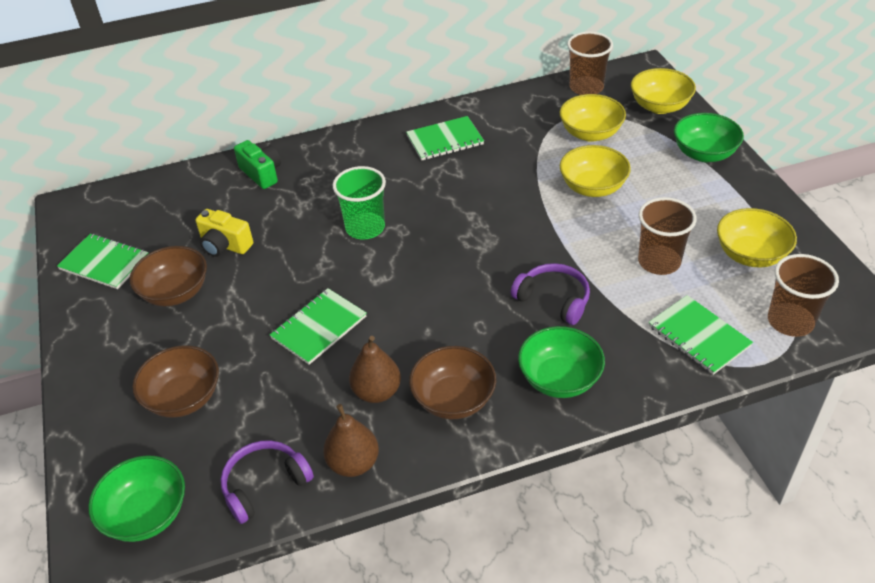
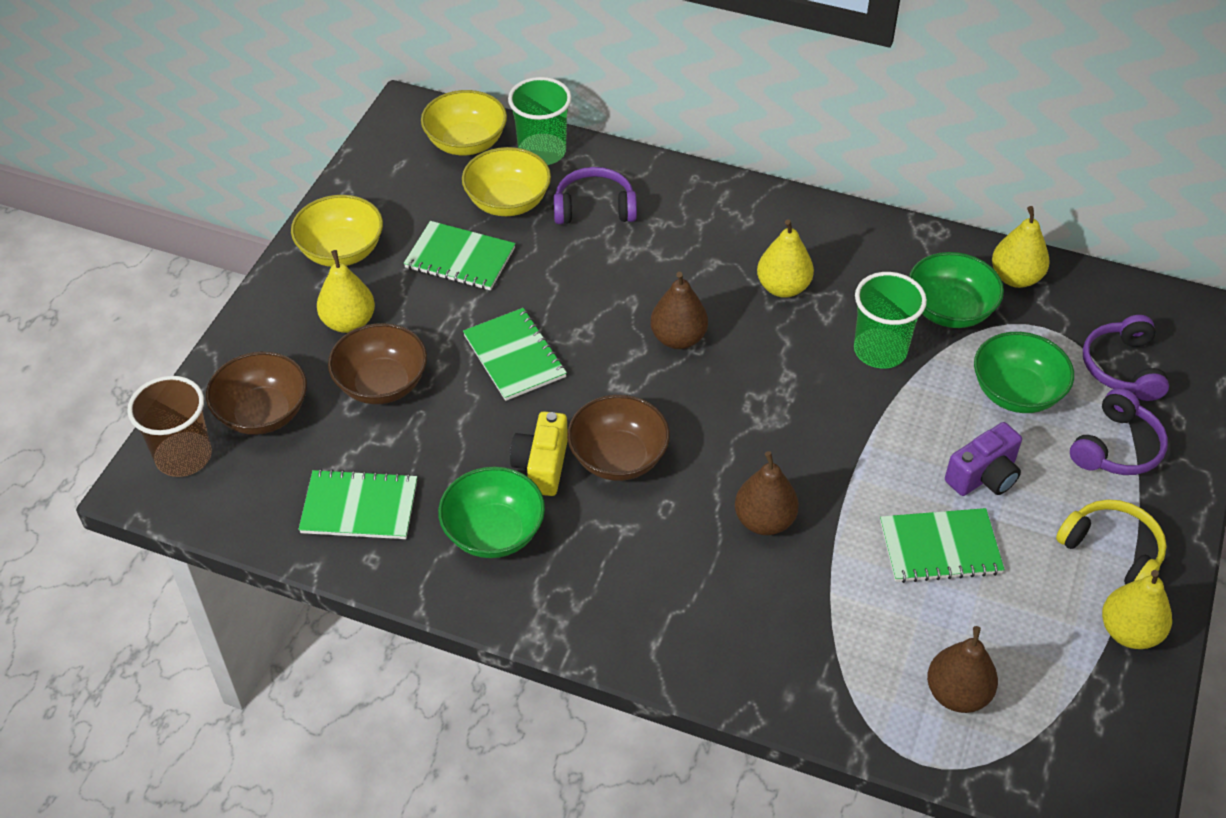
brown cup: 3 -> 1
brown pear: 2 -> 3
green camera: 1 -> 0
green cup: 1 -> 2
purple camera: 0 -> 1
purple headphones: 2 -> 3
yellow bowl: 4 -> 3
yellow headphones: 0 -> 1
yellow pear: 0 -> 4

